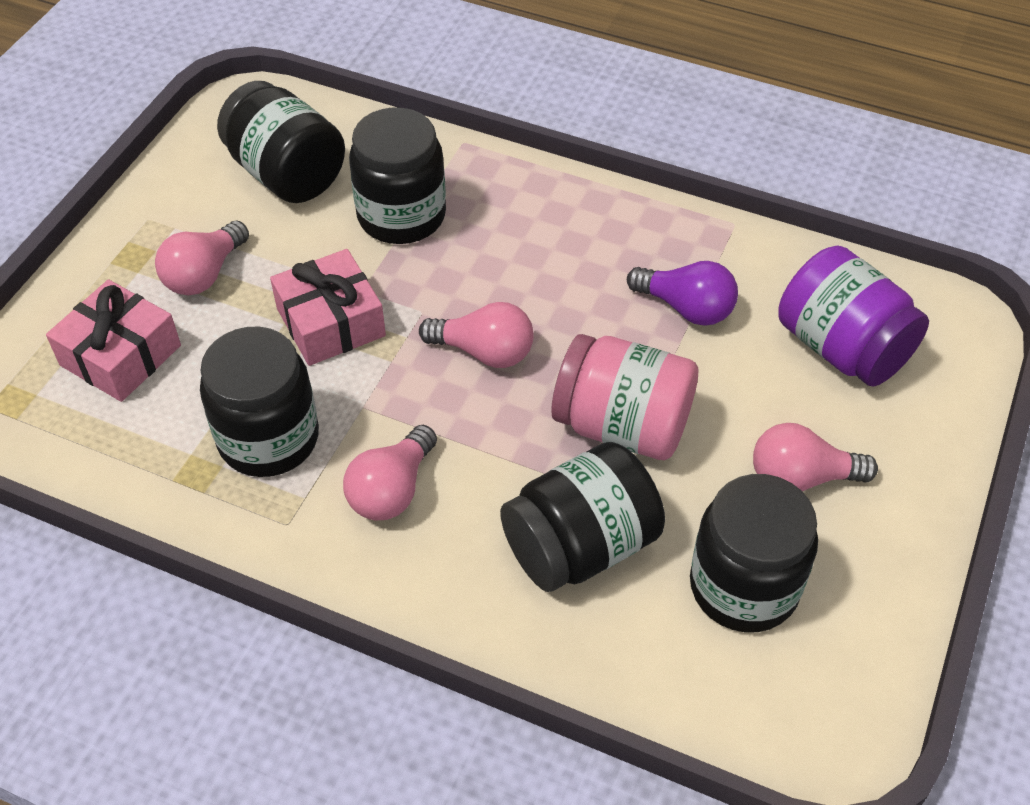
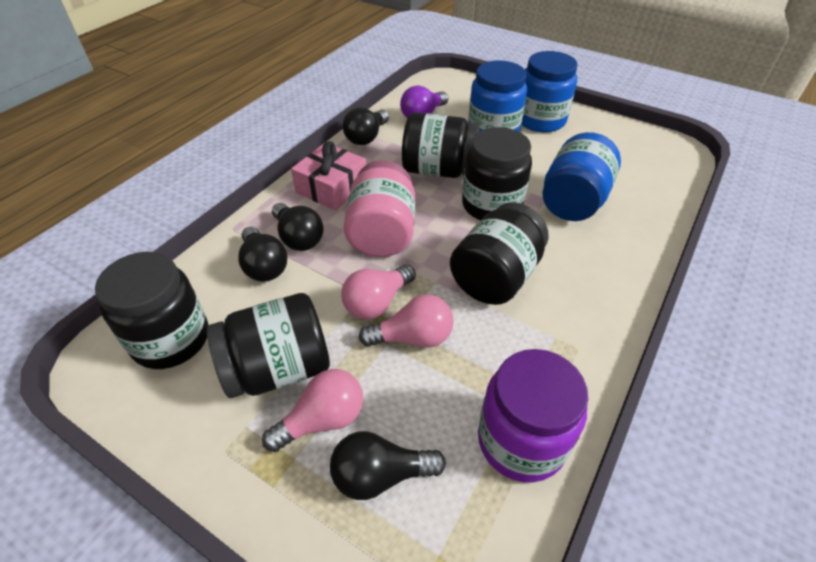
black light bulb: 0 -> 4
blue jar: 0 -> 3
pink gift: 2 -> 1
pink light bulb: 4 -> 3

